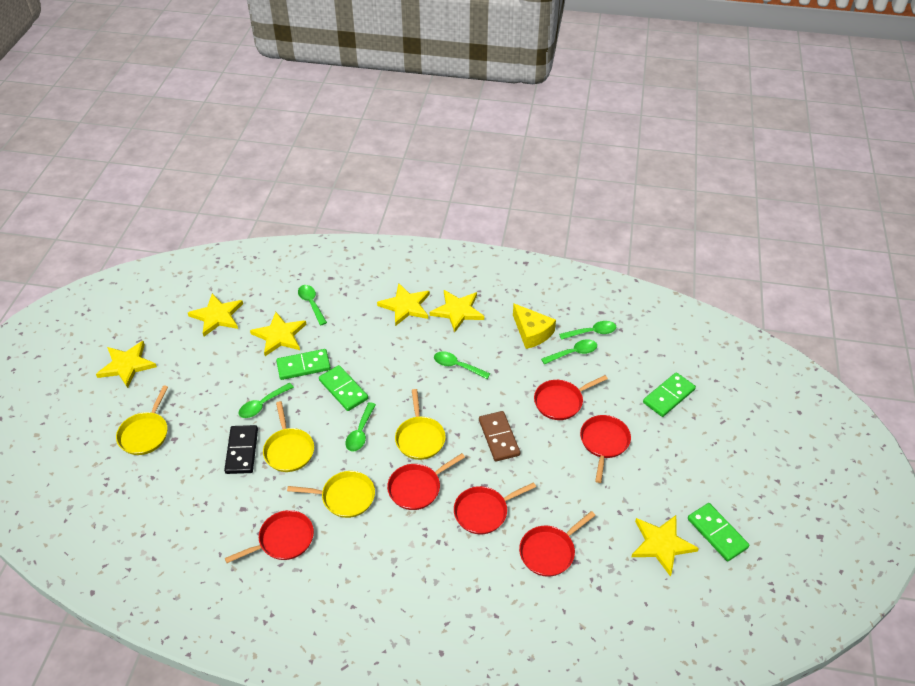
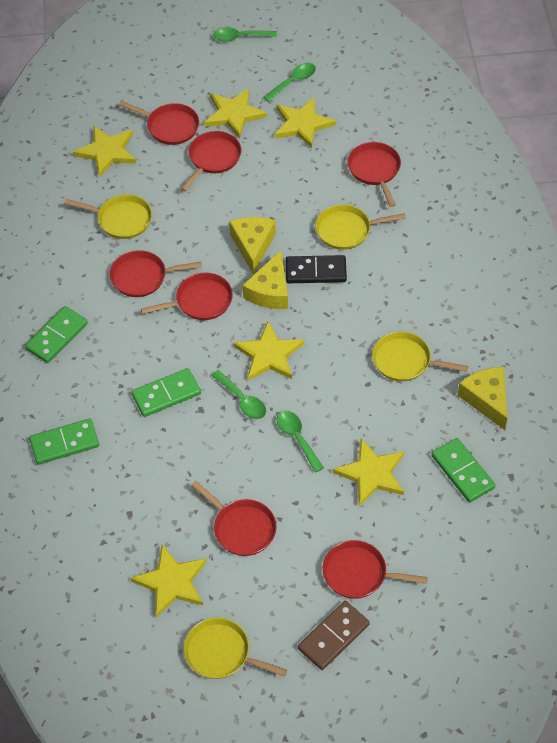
green spoon: 6 -> 4
red pan: 6 -> 7
yellow cheese: 1 -> 3

